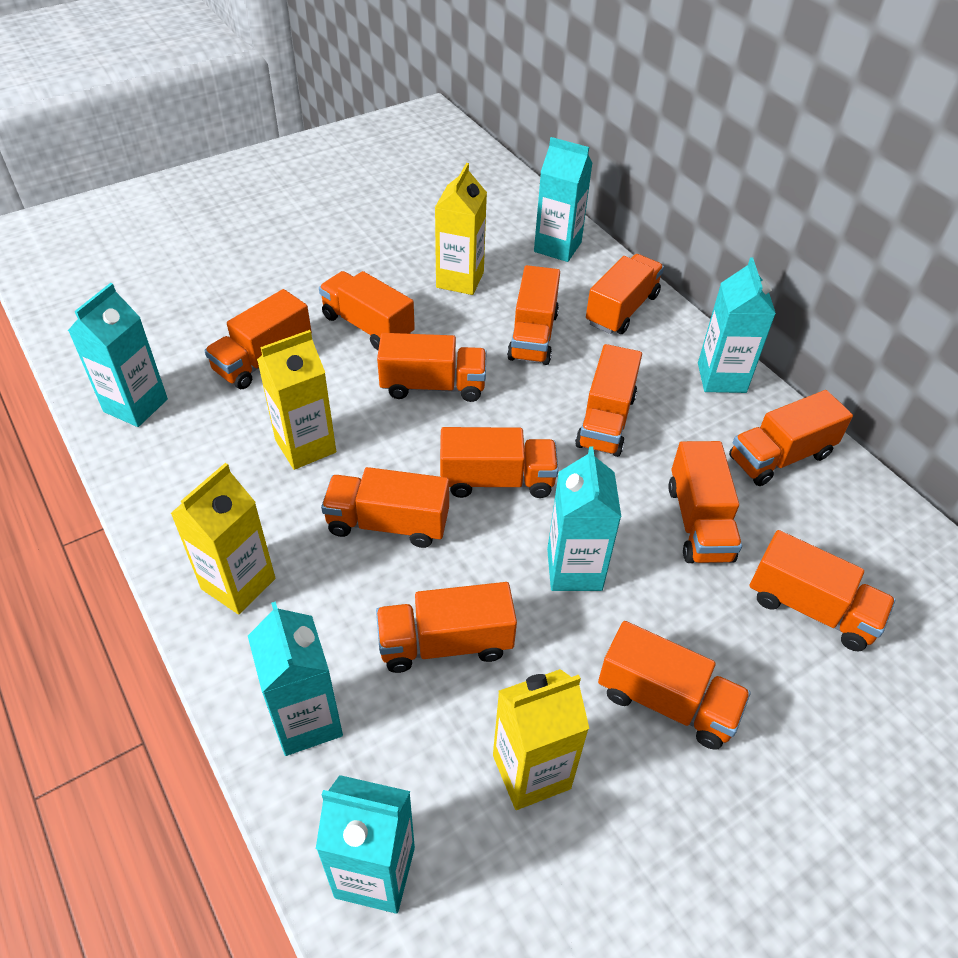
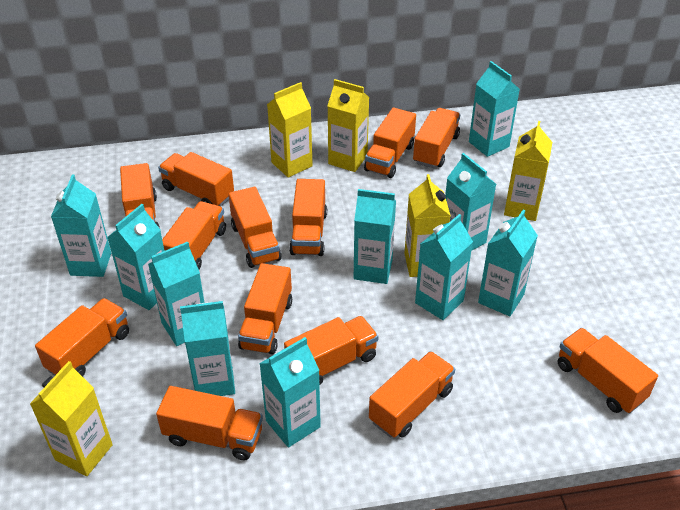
turquoise carton: 6 -> 10
yellow carton: 4 -> 5

